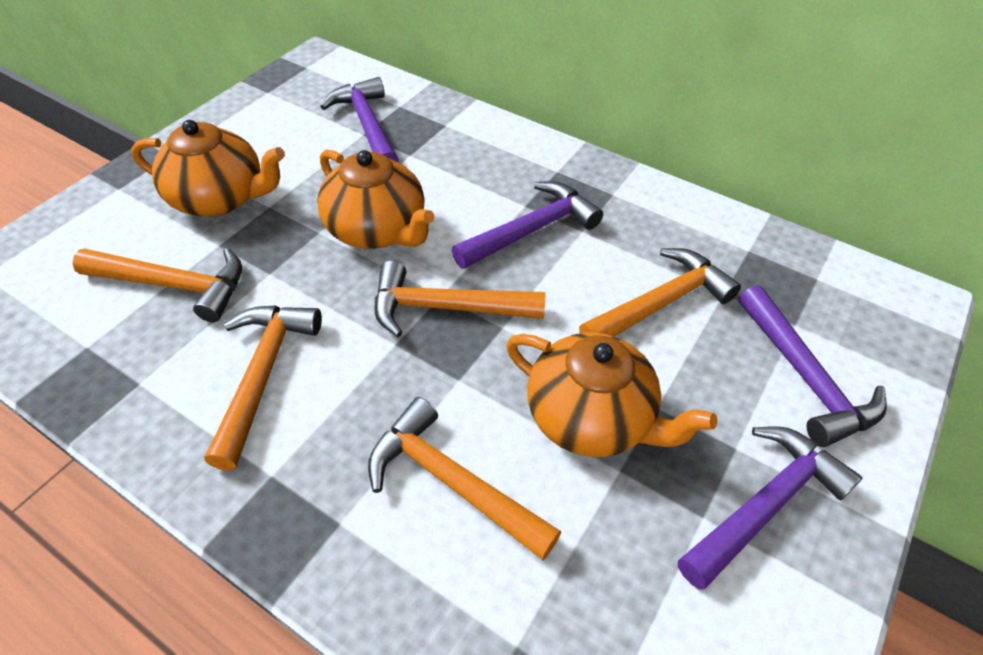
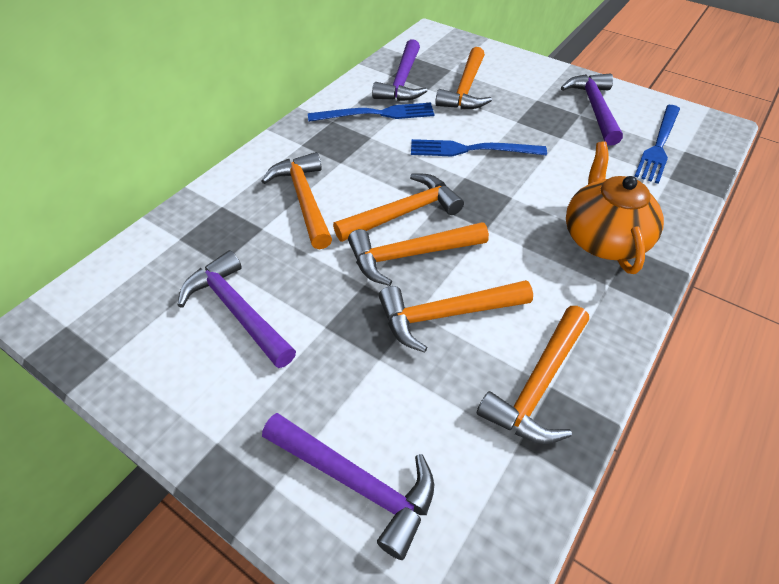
blue fork: 0 -> 3
orange hammer: 5 -> 6
orange teapot: 3 -> 1

